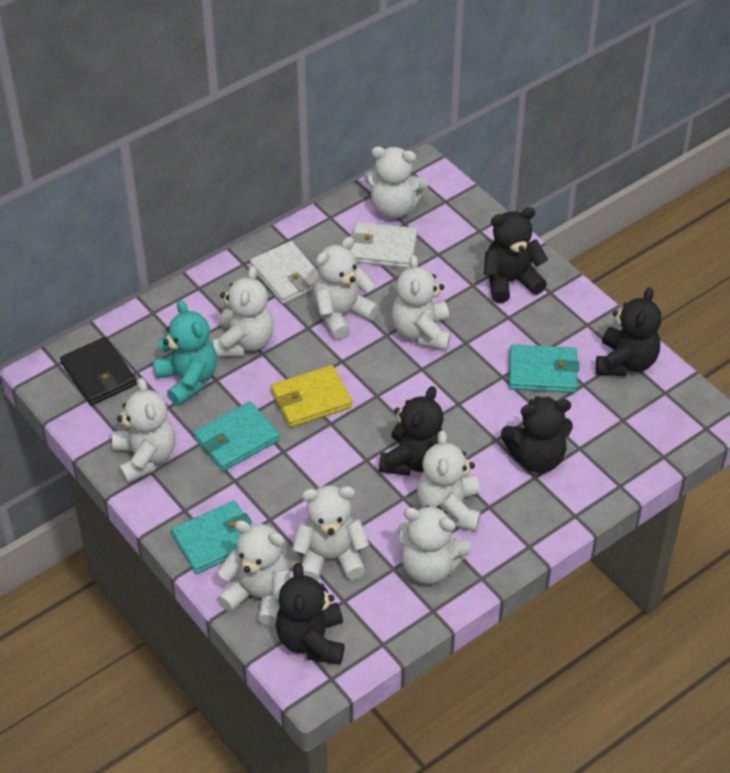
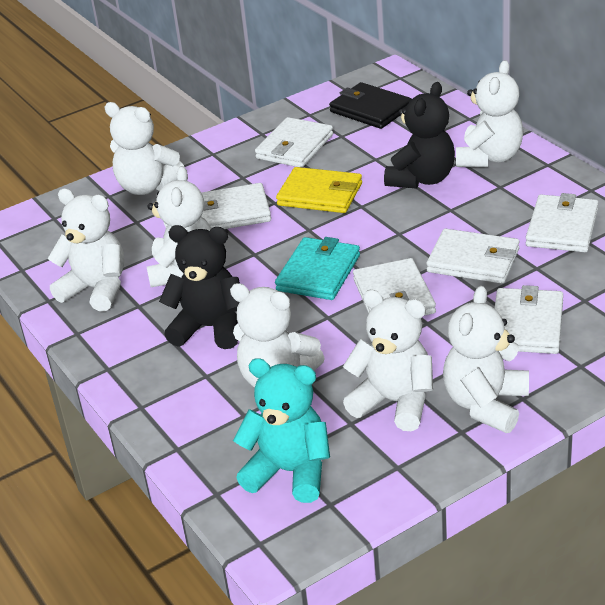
black teddy bear: 5 -> 2
turquoise wallet: 3 -> 1
white teddy bear: 9 -> 7
white wallet: 2 -> 6

